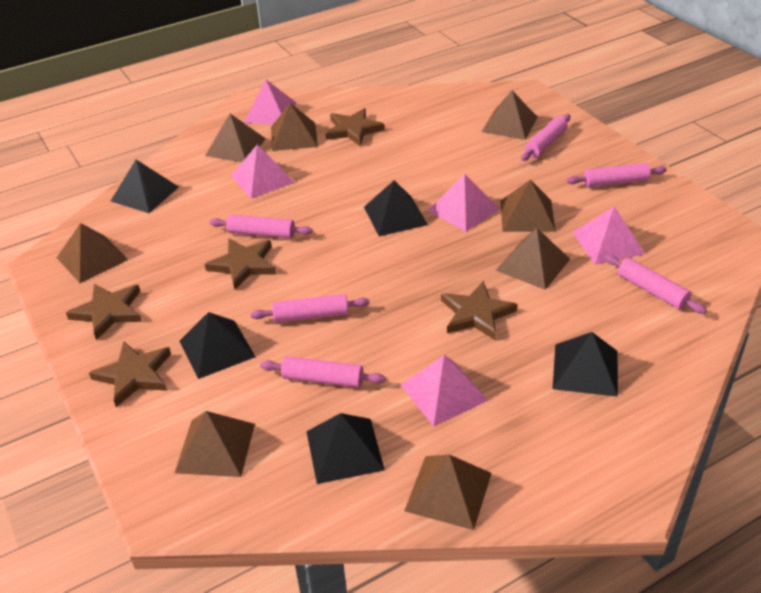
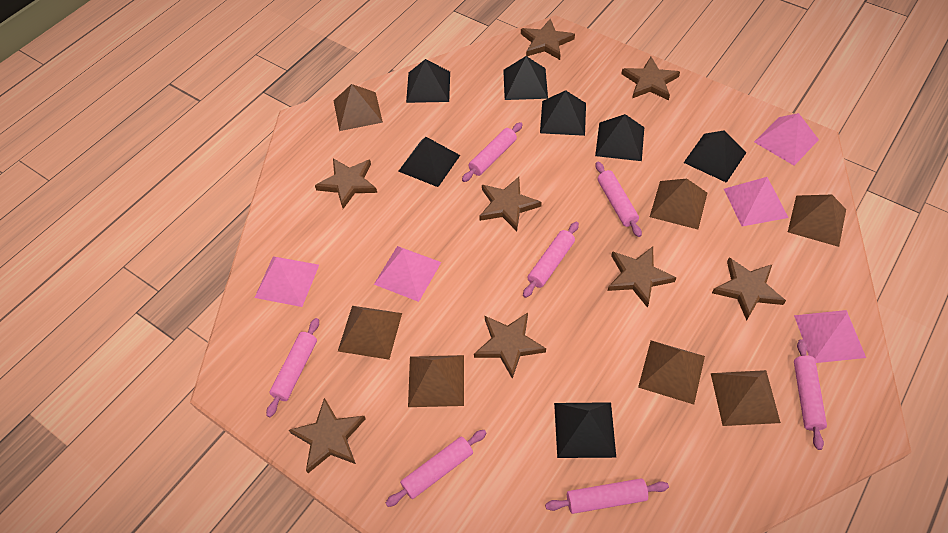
black pyramid: 5 -> 7
brown pyramid: 8 -> 7
brown star: 5 -> 8
pink rolling pin: 6 -> 7

